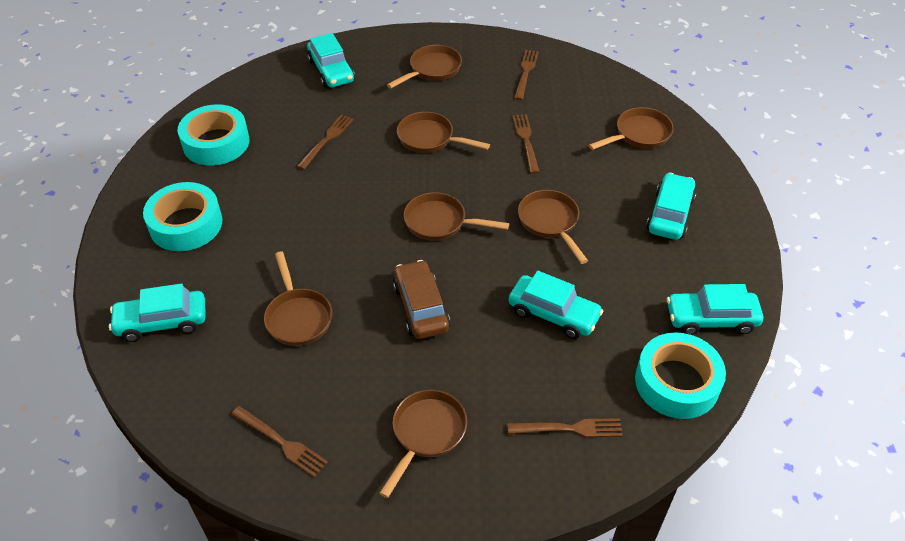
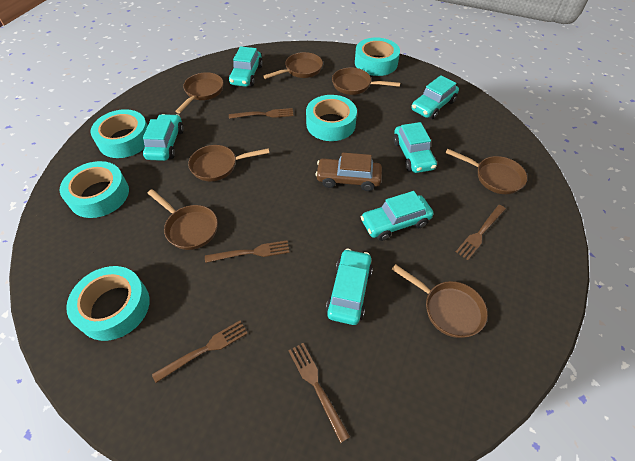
turquoise car: 5 -> 6
turquoise tape: 3 -> 5

